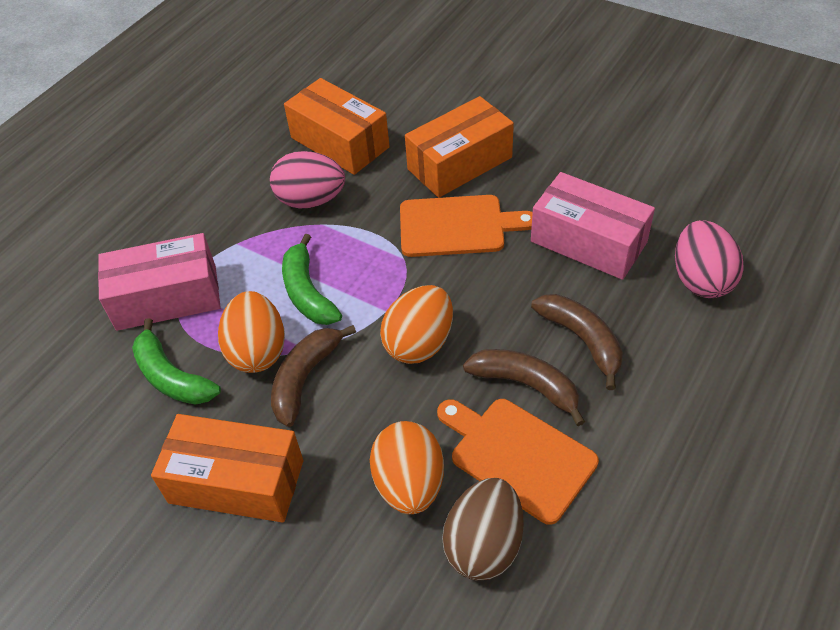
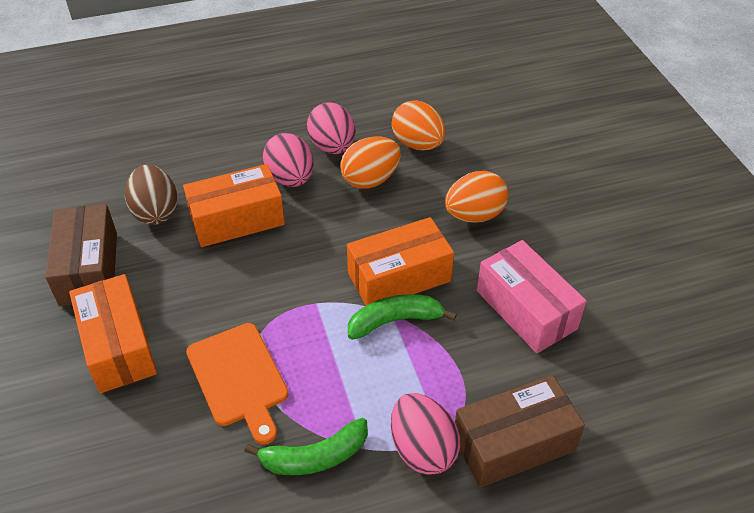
brown banana: 3 -> 0
brown box: 0 -> 2
orange cutting board: 2 -> 1
pink box: 2 -> 1
pink egg: 2 -> 3

